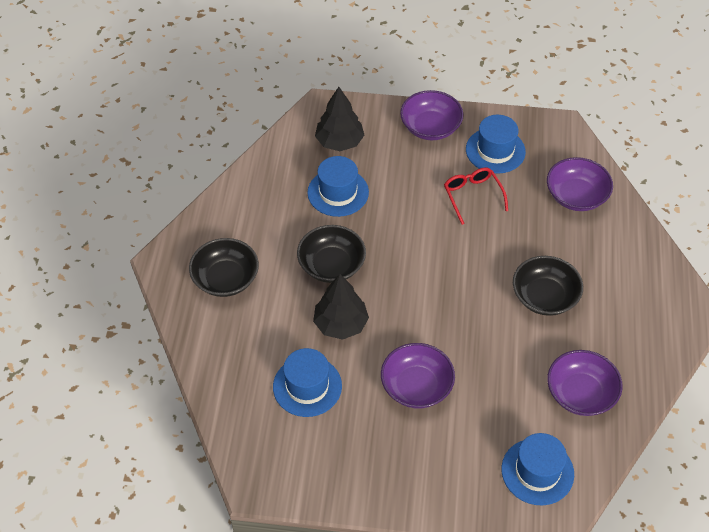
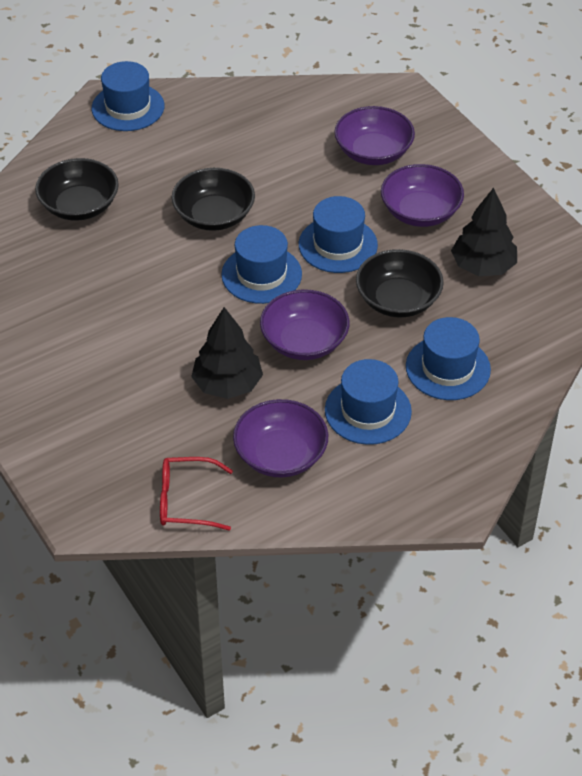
blue hat: 4 -> 5

